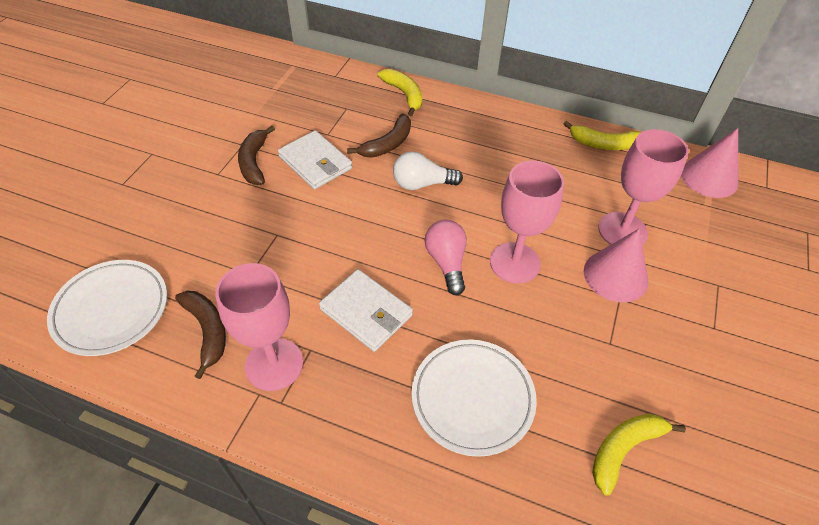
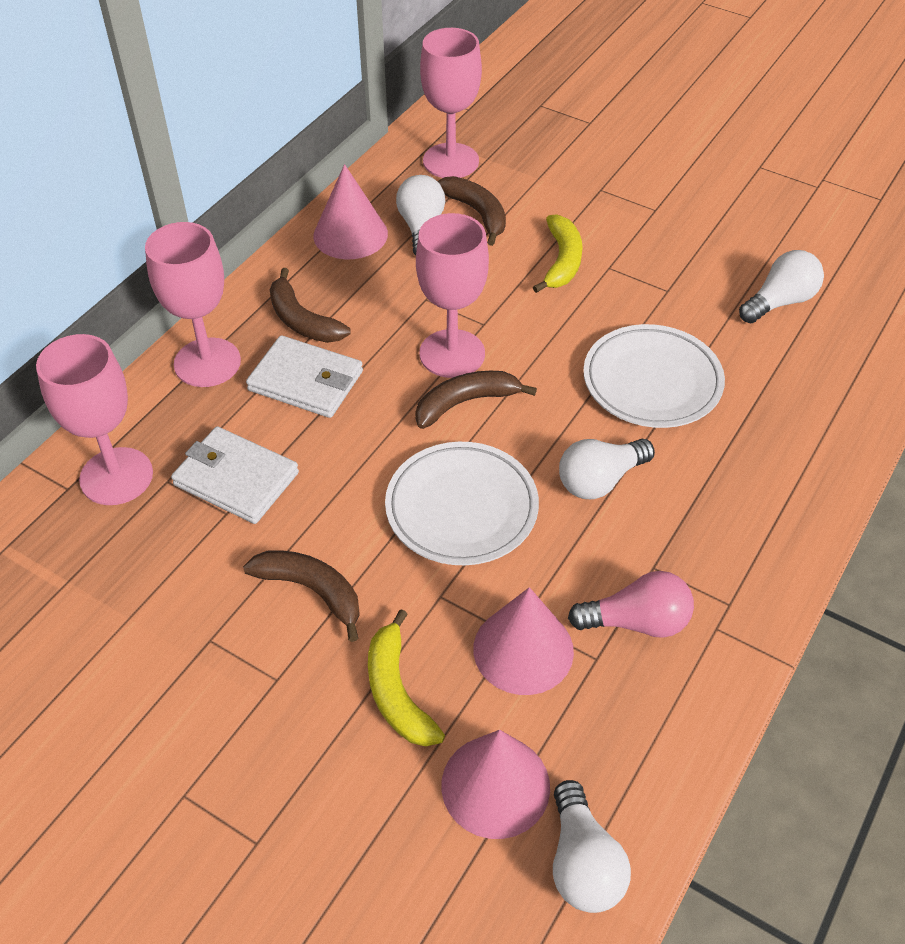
brown banana: 3 -> 4
pink cone: 2 -> 3
pink goblet: 3 -> 4
white light bulb: 1 -> 4
yellow banana: 3 -> 2

